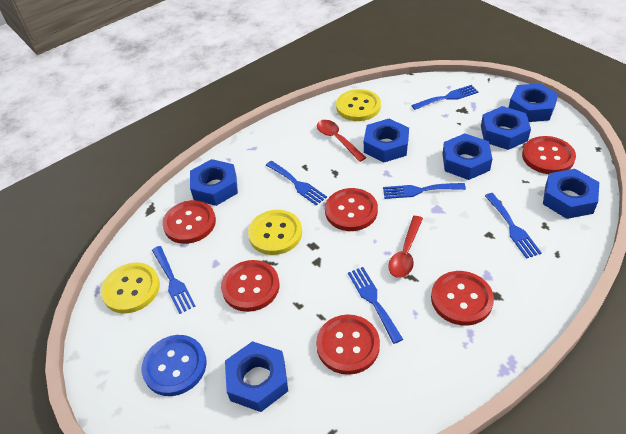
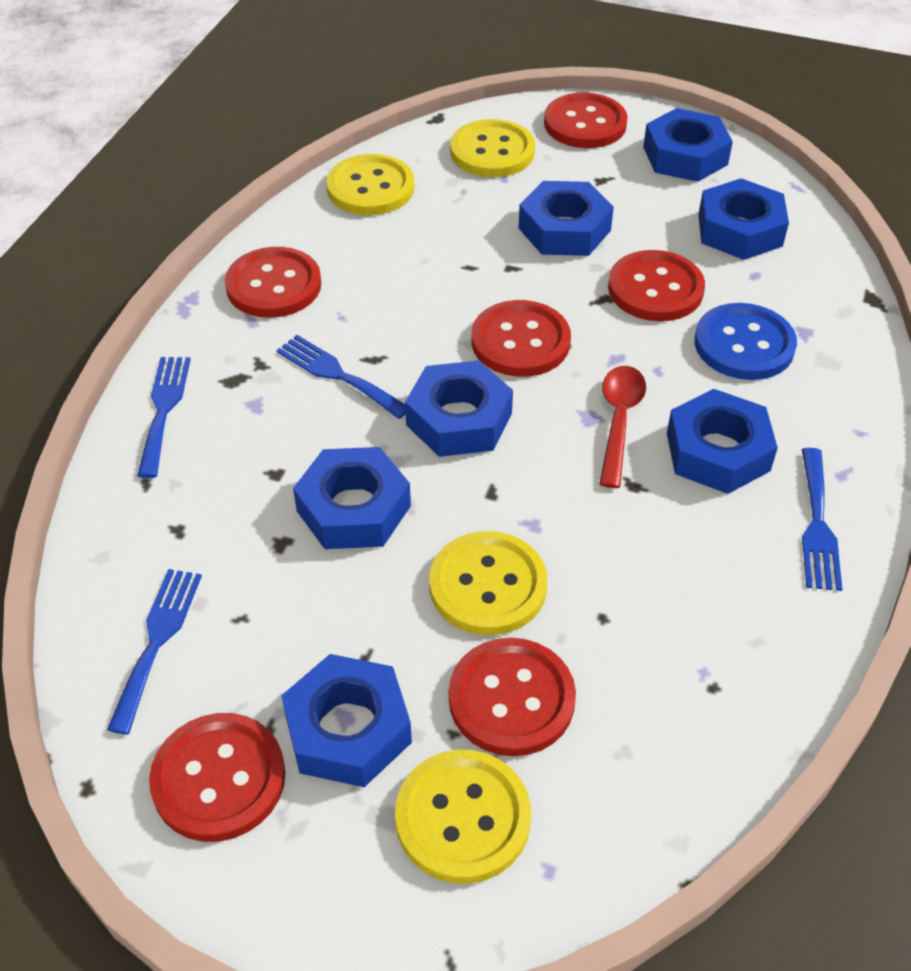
blue fork: 6 -> 4
red spoon: 2 -> 1
yellow button: 3 -> 4

